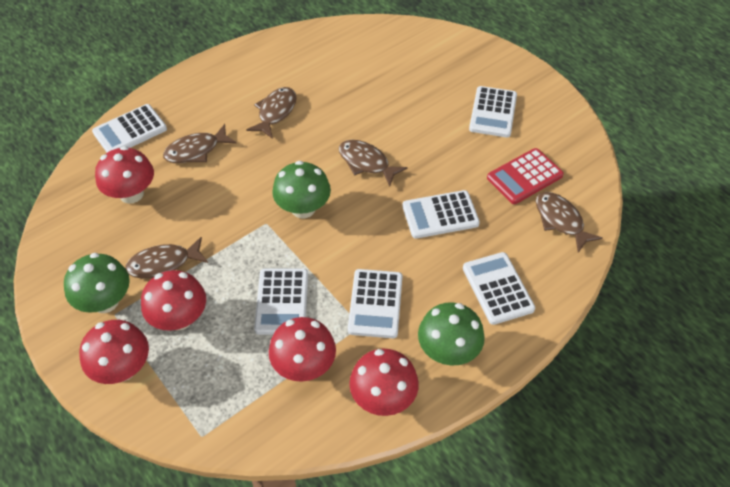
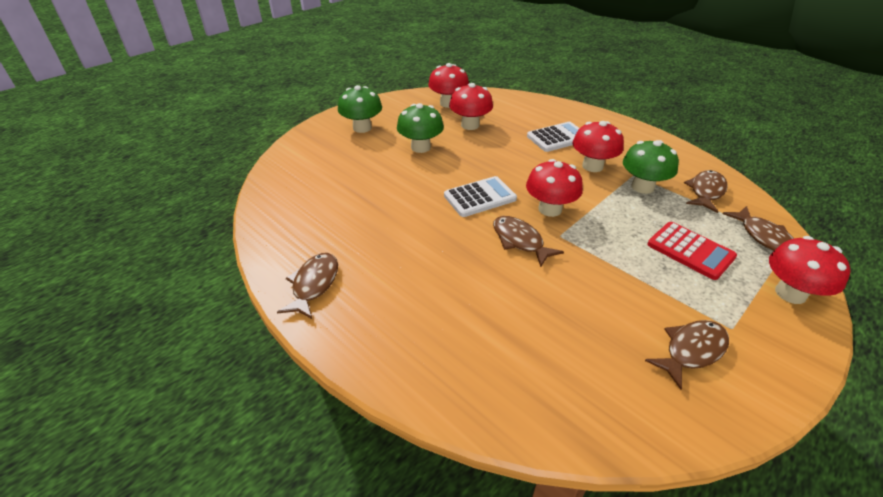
white calculator: 6 -> 2

